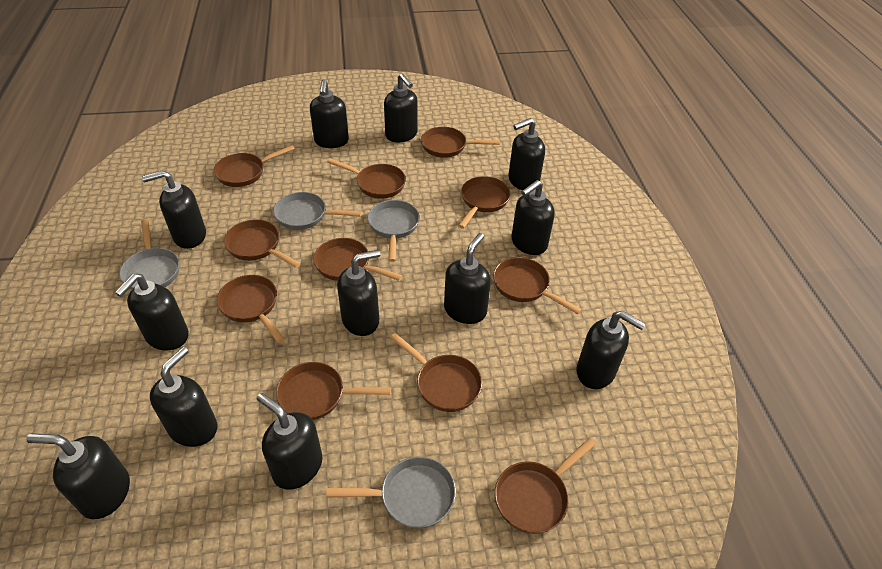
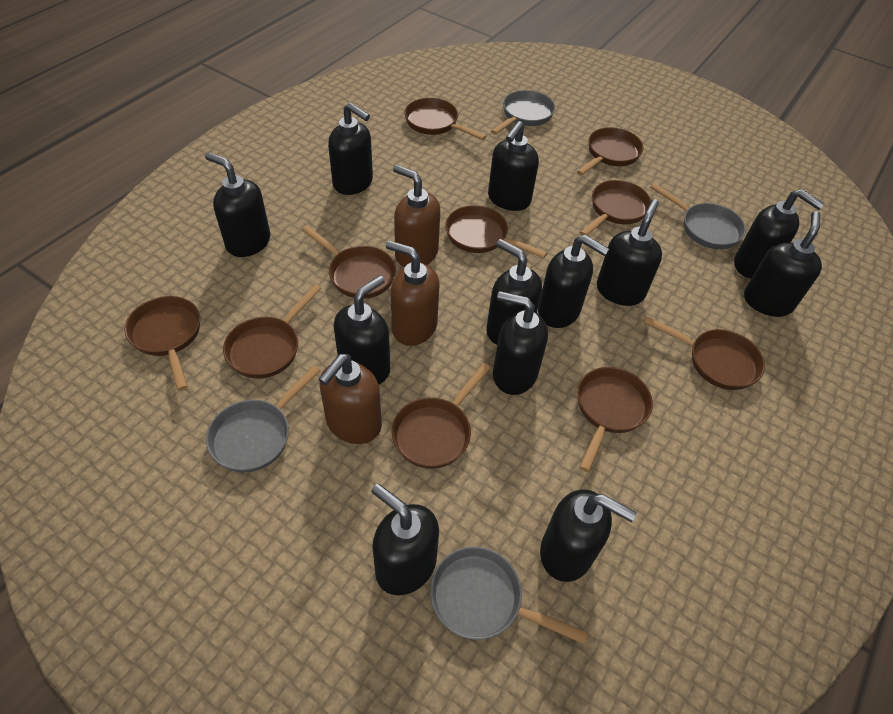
brown pan: 11 -> 10
brown soap dispenser: 0 -> 3

